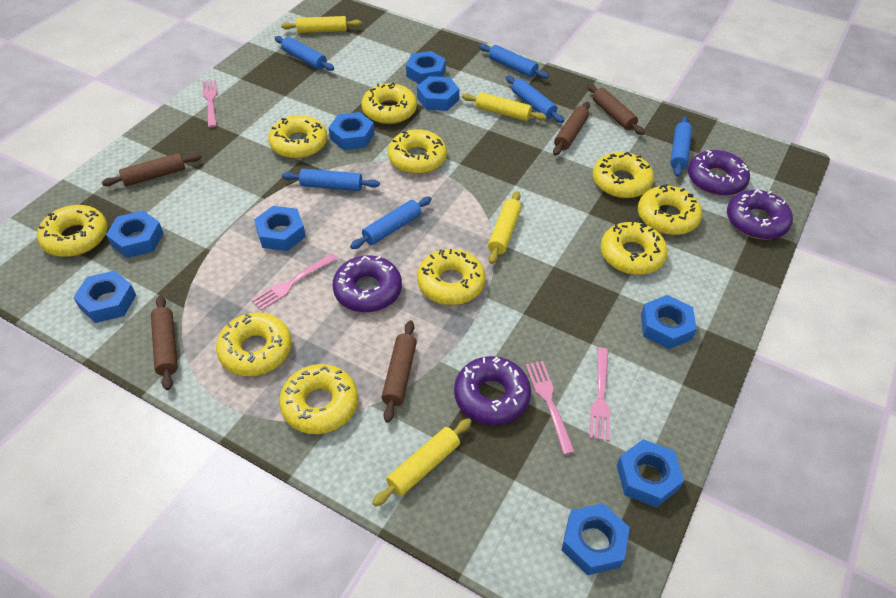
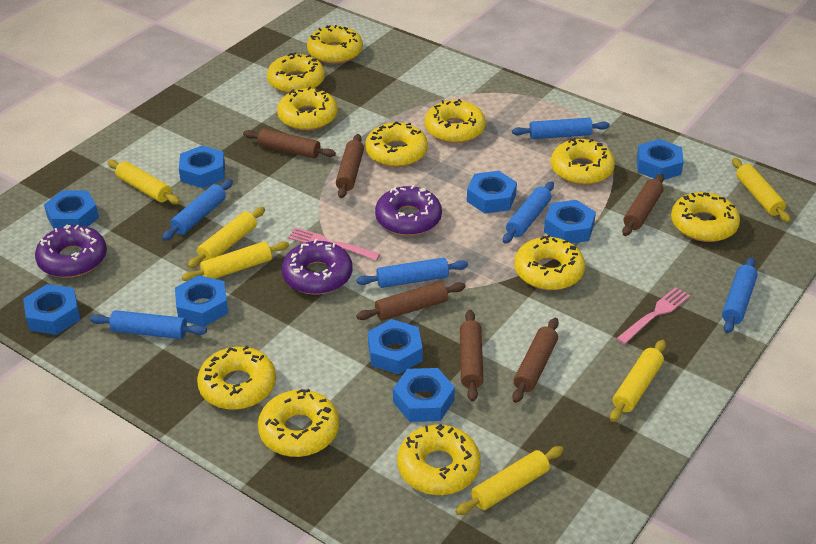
brown rolling pin: 5 -> 6
pink fork: 4 -> 2
purple donut: 4 -> 3
yellow donut: 10 -> 11
yellow rolling pin: 4 -> 6

